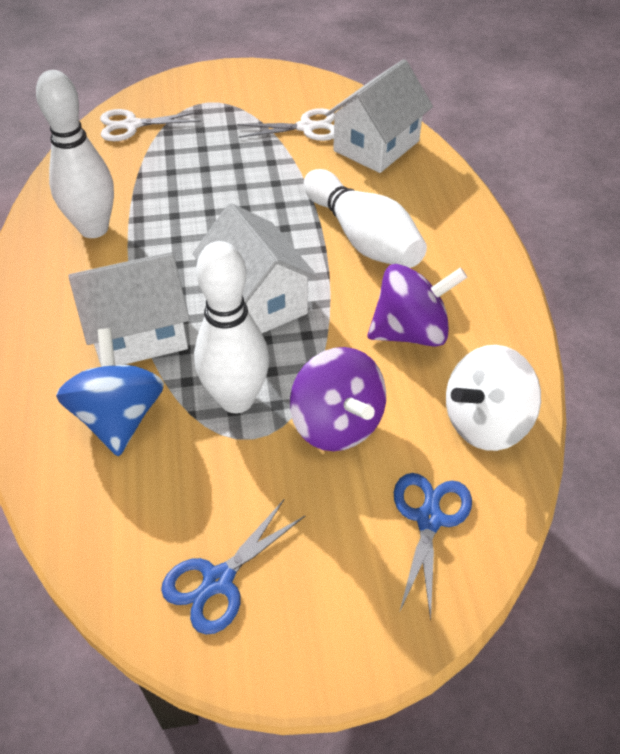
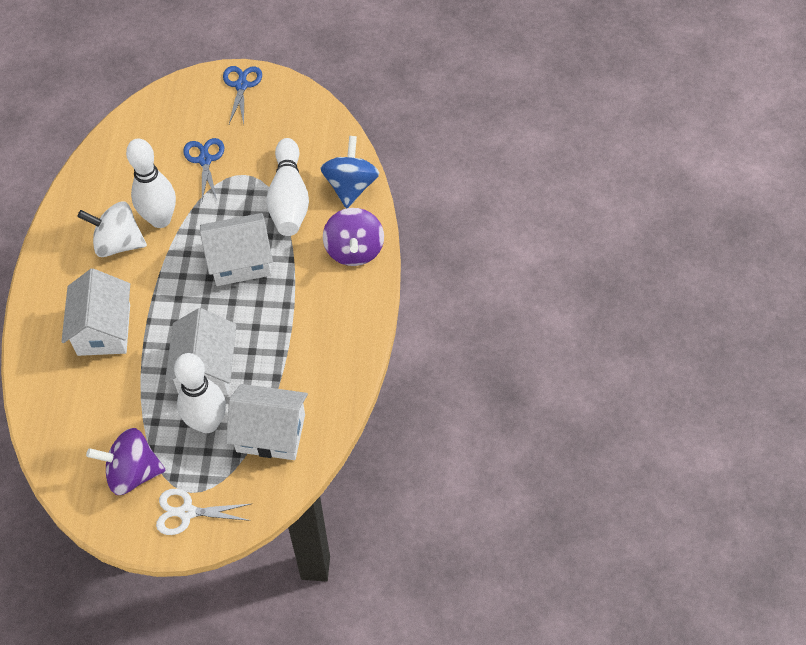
white house: 3 -> 4
white scissors: 2 -> 1

